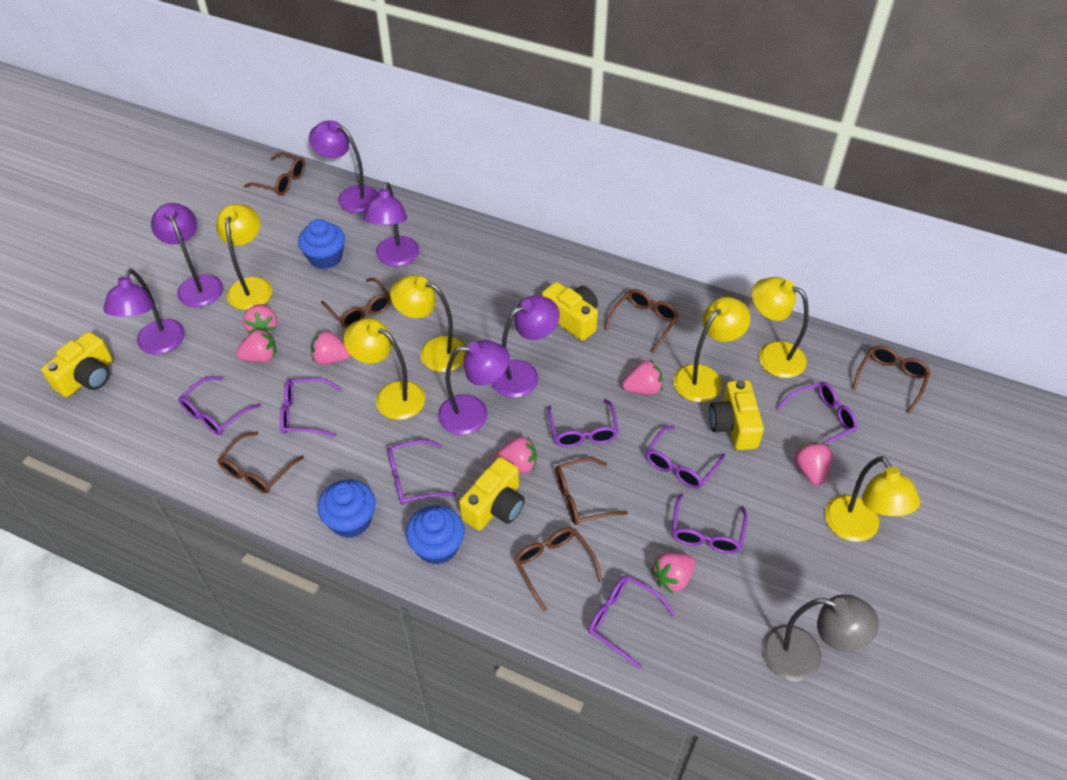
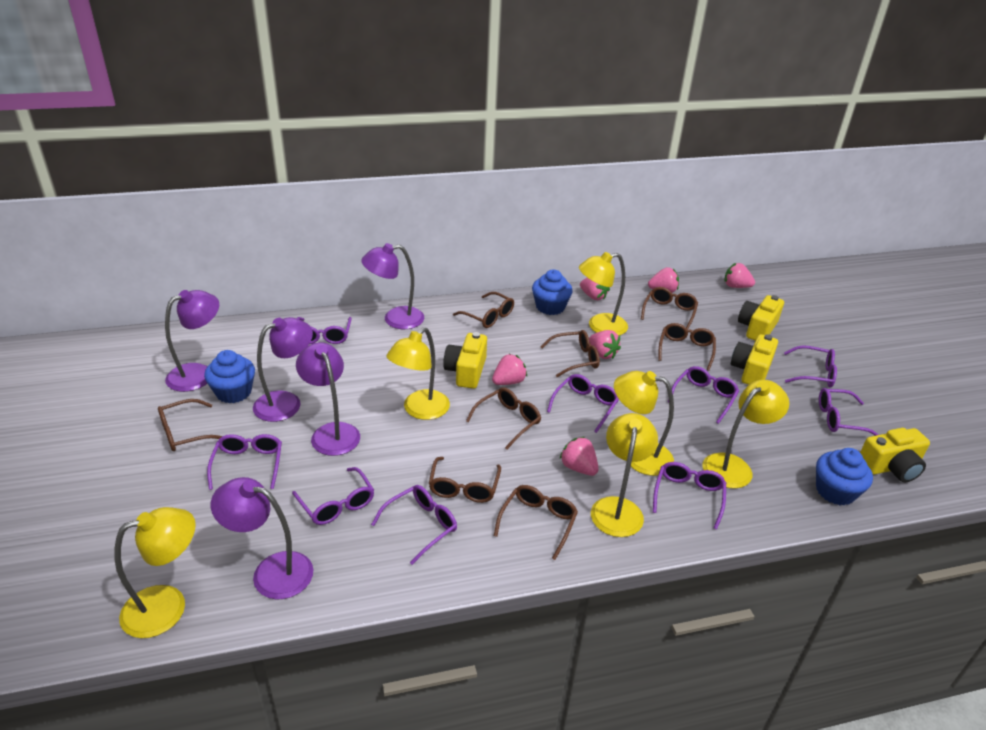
brown glasses: 7 -> 8
grey lamp: 1 -> 0
pink strawberry: 7 -> 6
purple glasses: 8 -> 9
purple lamp: 6 -> 5

